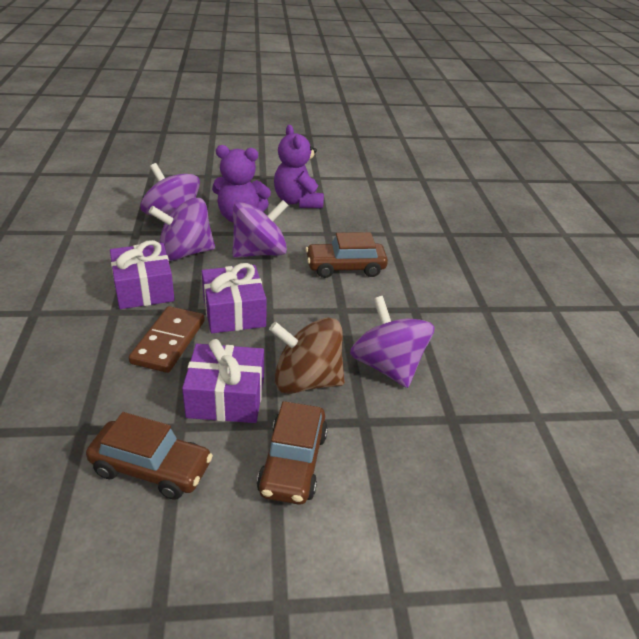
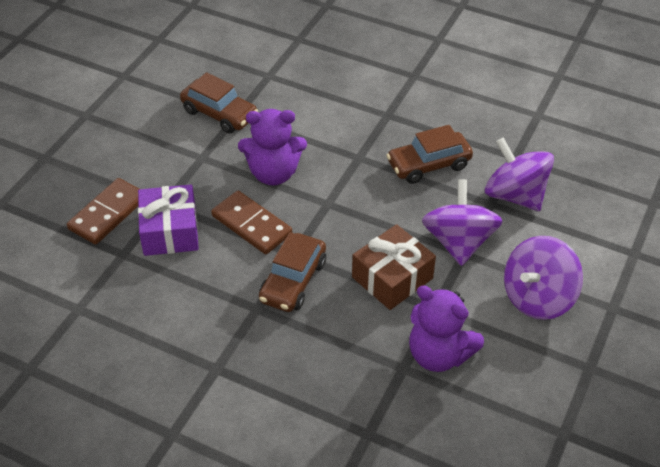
brown domino: 1 -> 2
brown gift: 0 -> 1
brown spinning top: 1 -> 0
purple gift: 3 -> 1
purple spinning top: 4 -> 3

